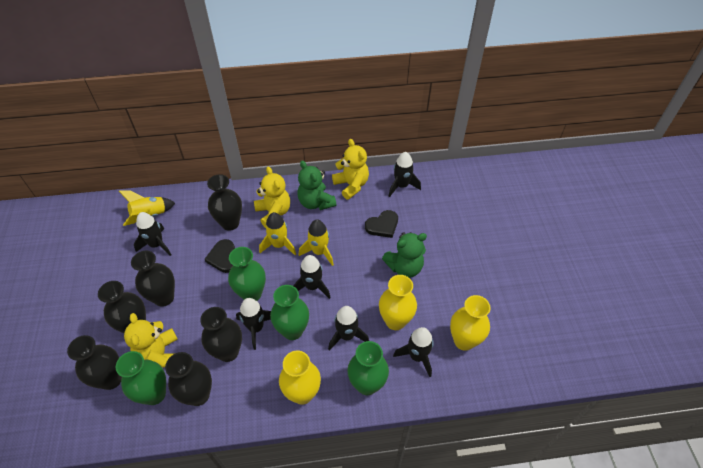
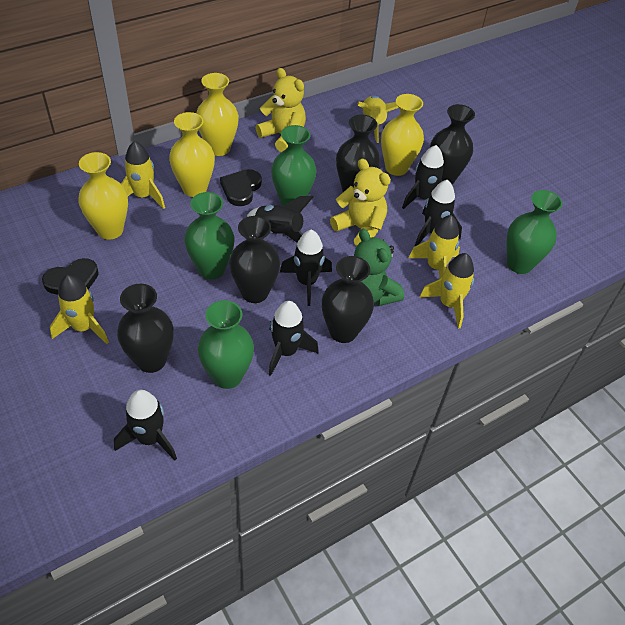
black vase: 6 -> 5
green teddy bear: 2 -> 1
yellow rocket: 3 -> 5
yellow teddy bear: 3 -> 2
yellow vase: 3 -> 4

